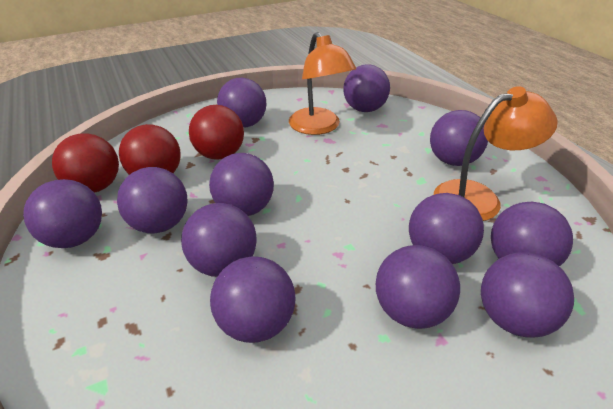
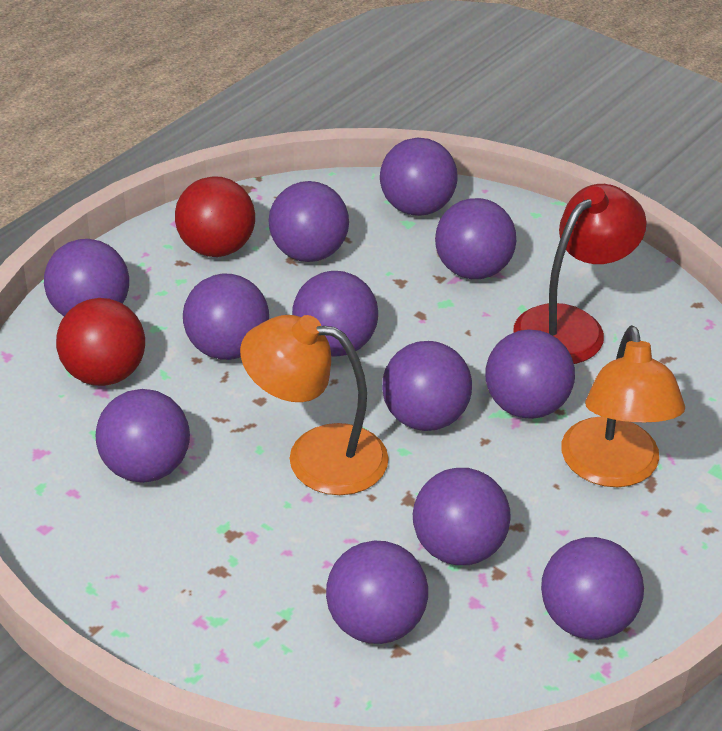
red ball: 3 -> 2
red lamp: 0 -> 1

